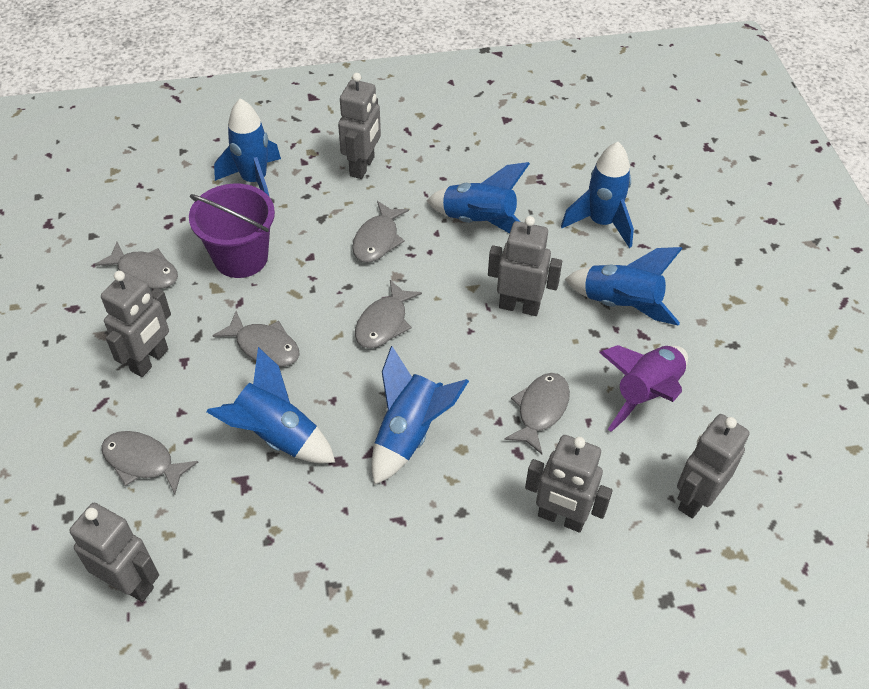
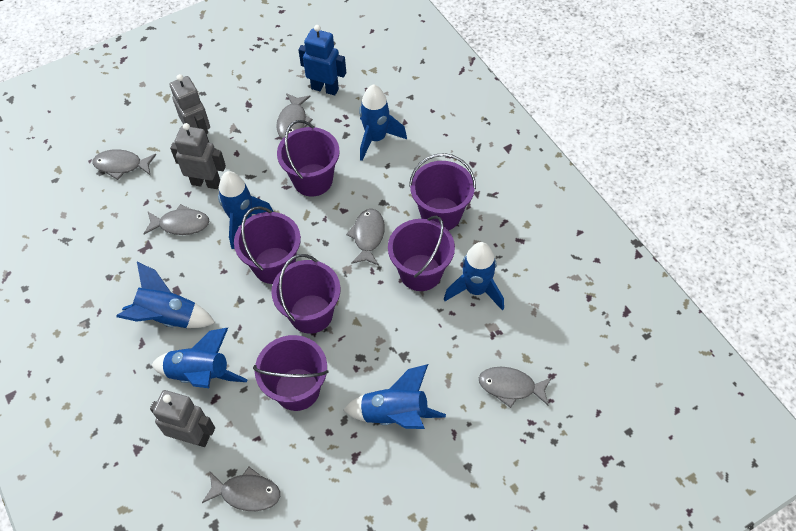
blue robot: 0 -> 1
grey robot: 6 -> 3
purple bucket: 1 -> 6
purple rocket: 1 -> 0

